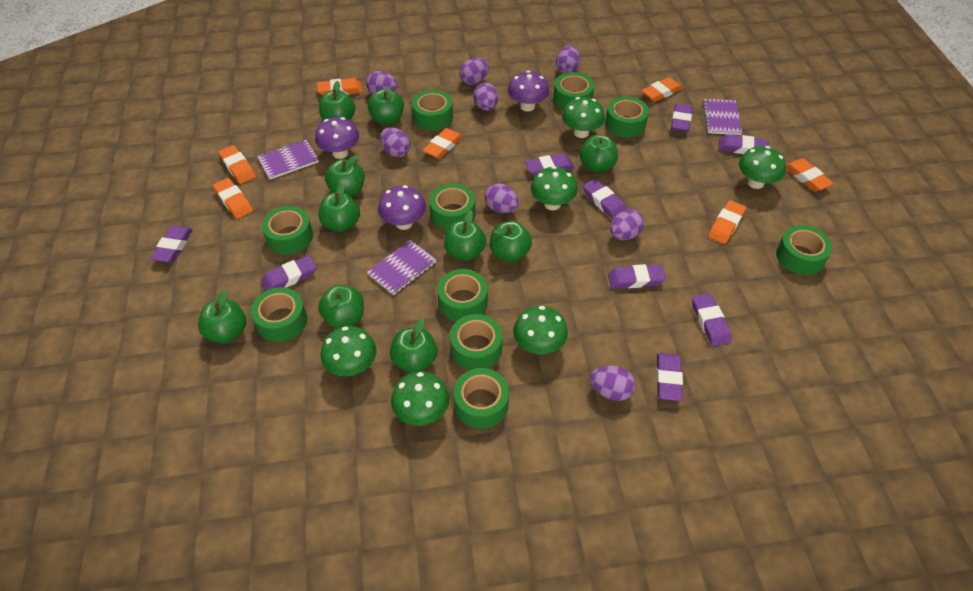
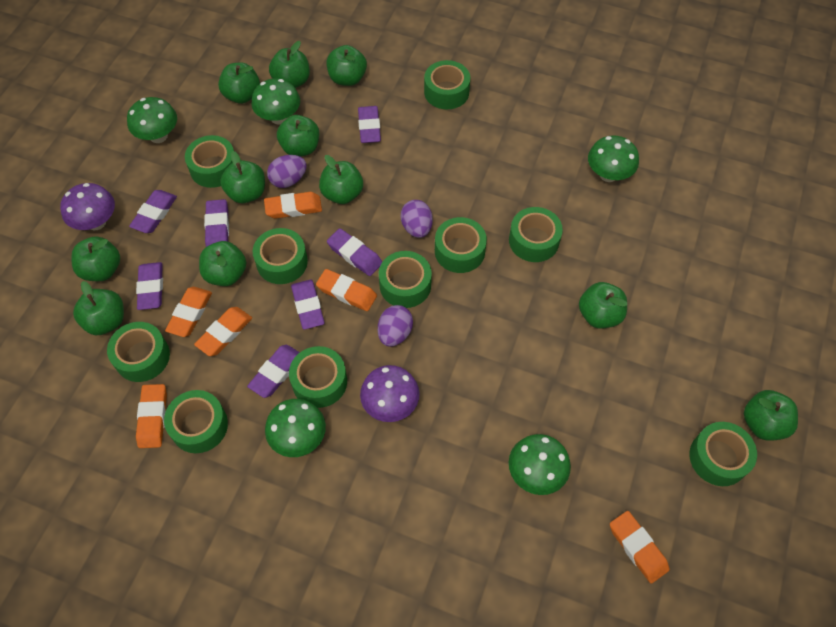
green apple: 10 -> 11
green mushroom: 6 -> 5
orange eraser: 7 -> 6
purple egg: 8 -> 3
purple eraser: 9 -> 7
purple mushroom: 3 -> 2
purple notebook: 3 -> 0

